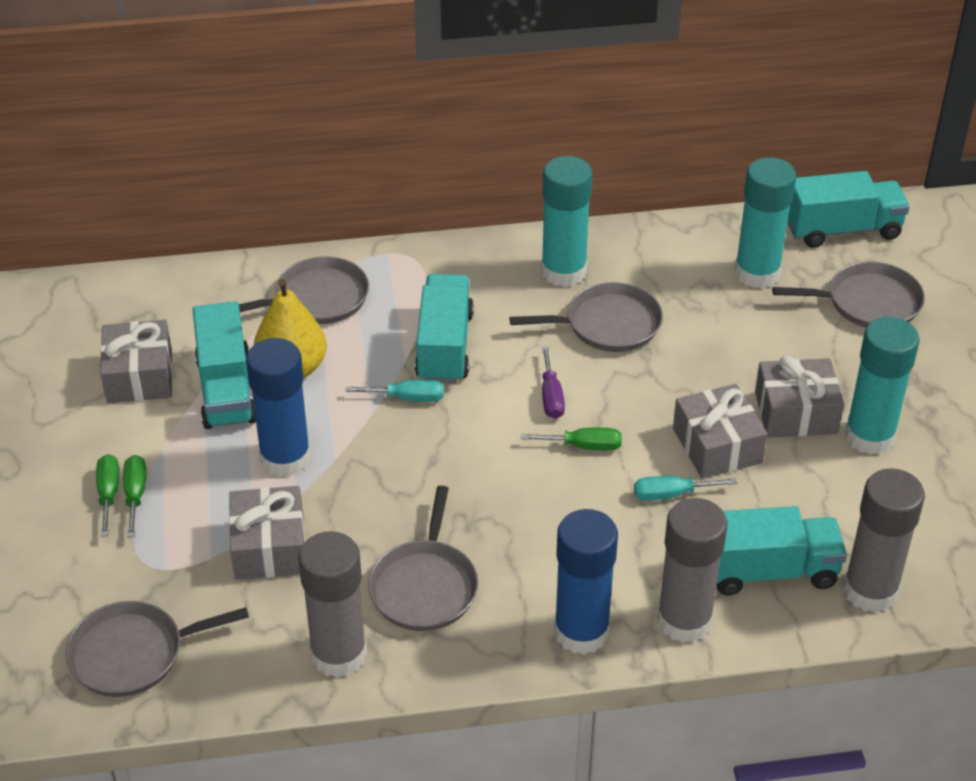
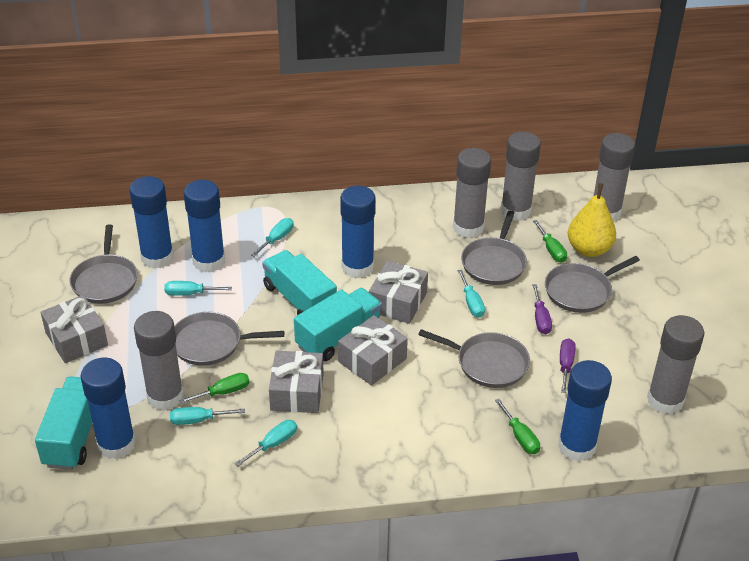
blue glue stick: 2 -> 5
grey glue stick: 3 -> 5
purple screwdriver: 1 -> 2
turquoise glue stick: 3 -> 0
turquoise screwdriver: 2 -> 5
turquoise truck: 4 -> 3

